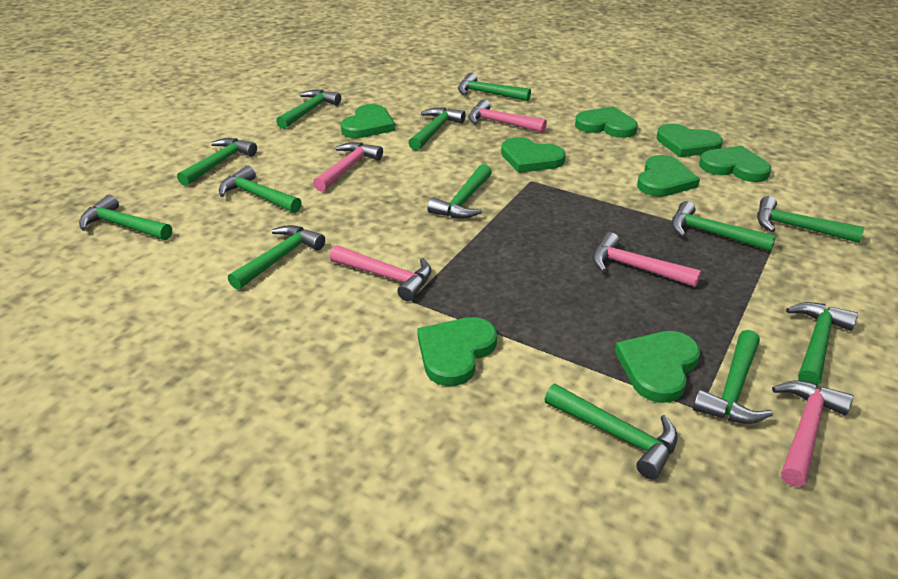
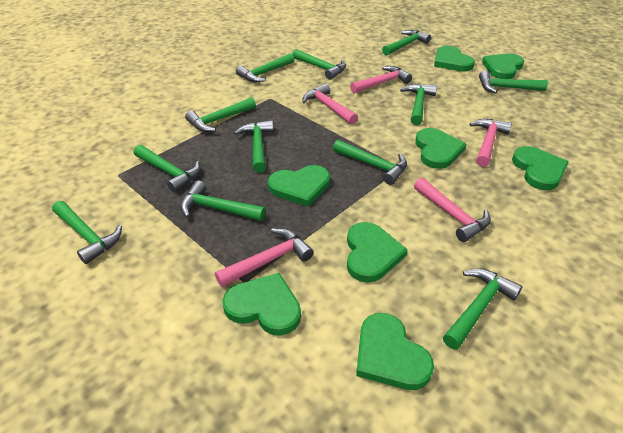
green hammer: 13 -> 12

